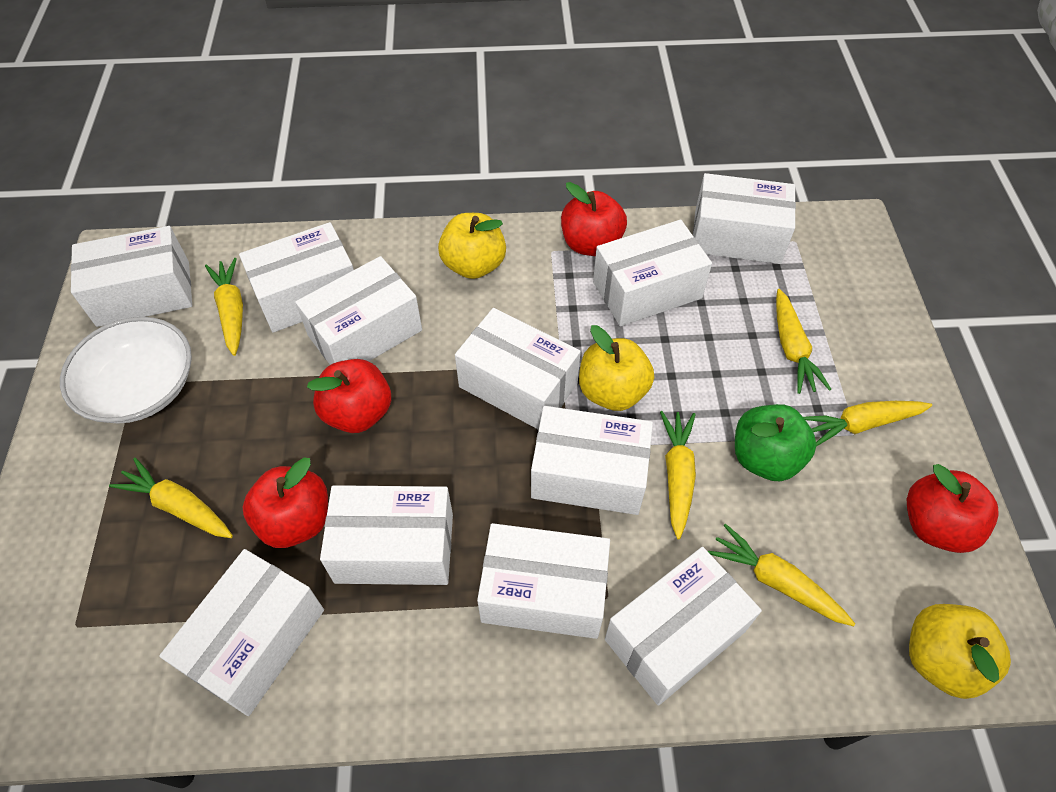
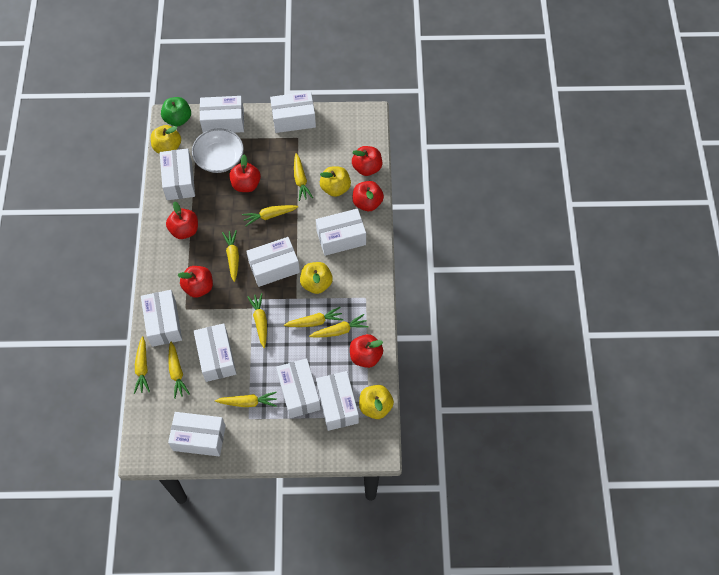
red apple: 4 -> 6
white box: 11 -> 10
yellow apple: 3 -> 4
yellow carrot: 6 -> 9

